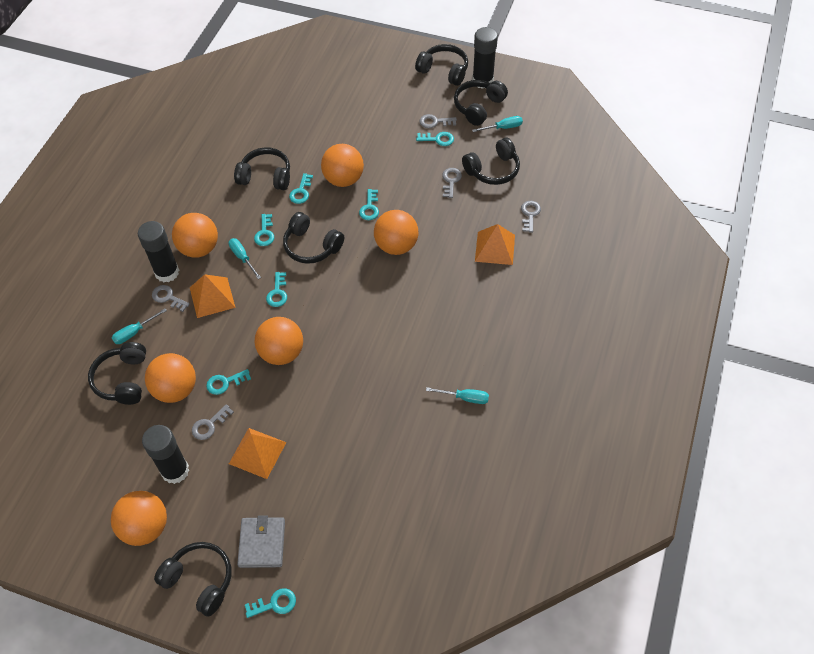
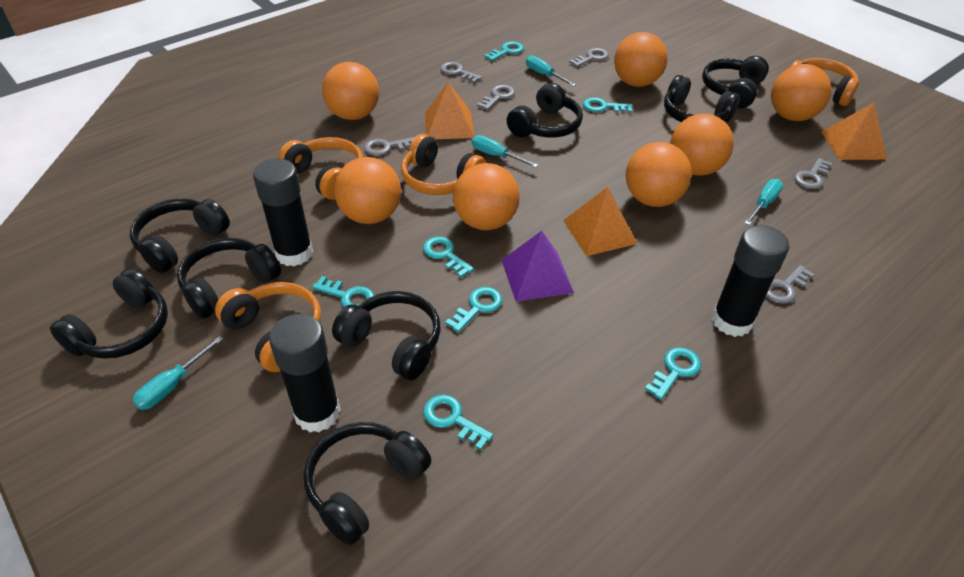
black headphones: 7 -> 8
grey key: 5 -> 6
grey wallet: 1 -> 0
orange ball: 6 -> 7
orange headphones: 0 -> 4
purple pyramid: 0 -> 1

